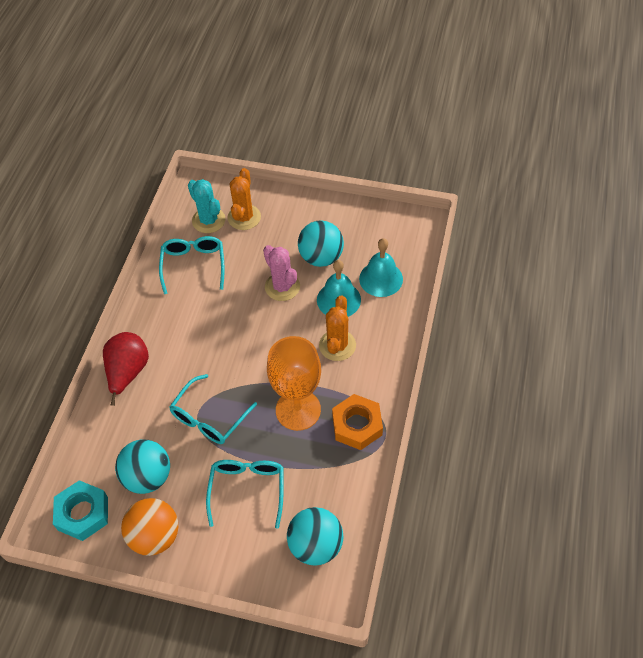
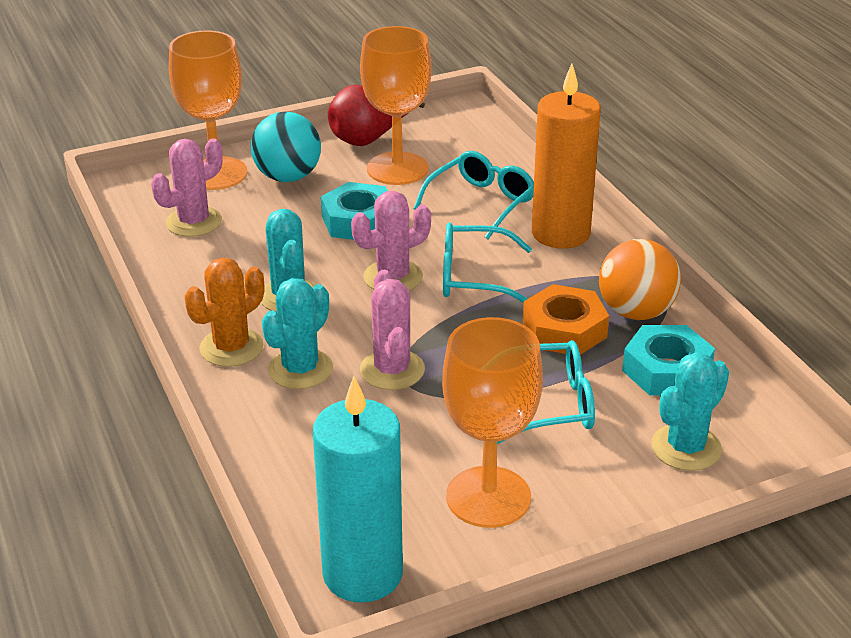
orange cactus: 2 -> 1
orange candle: 0 -> 1
orange goblet: 1 -> 3
pink cactus: 1 -> 3
turquoise ball: 3 -> 1
turquoise bell: 2 -> 0
turquoise cactus: 1 -> 3
turquoise candle: 0 -> 1
turquoise nut: 1 -> 2

